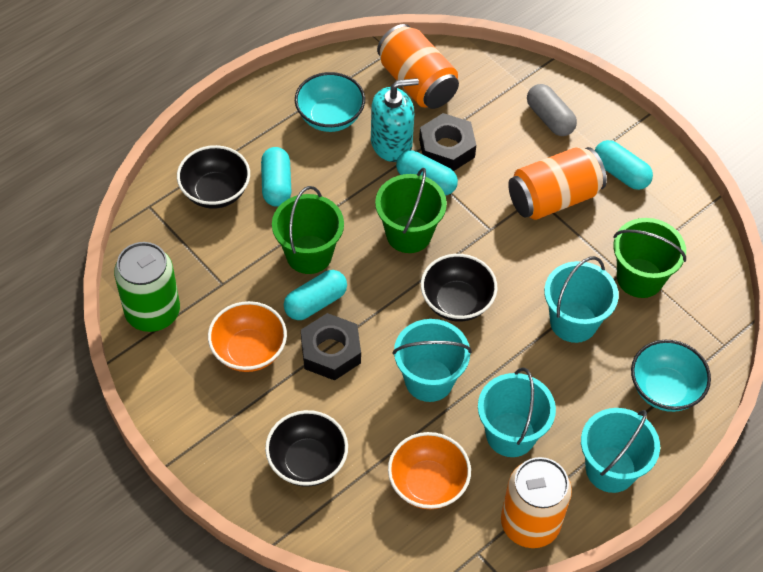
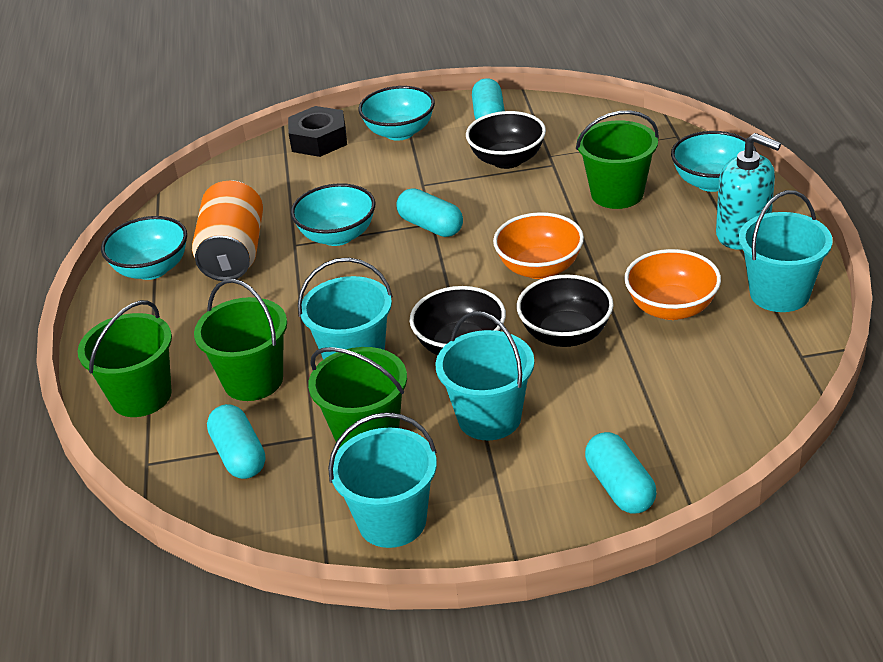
black nut: 2 -> 1
green bucket: 3 -> 4
green can: 1 -> 0
grey capsule: 1 -> 0
orange can: 3 -> 1
turquoise bowl: 2 -> 4

